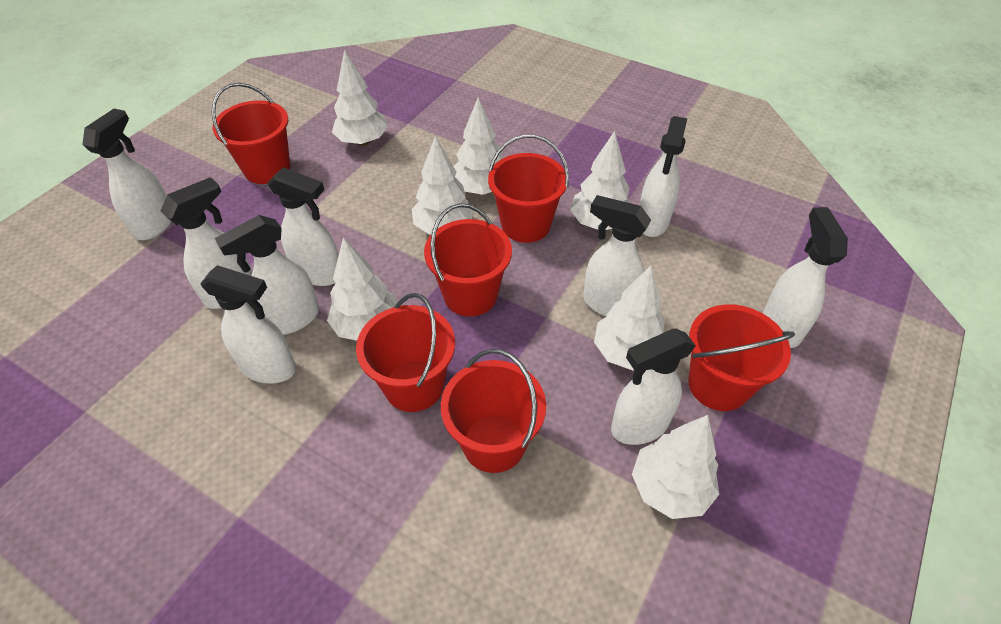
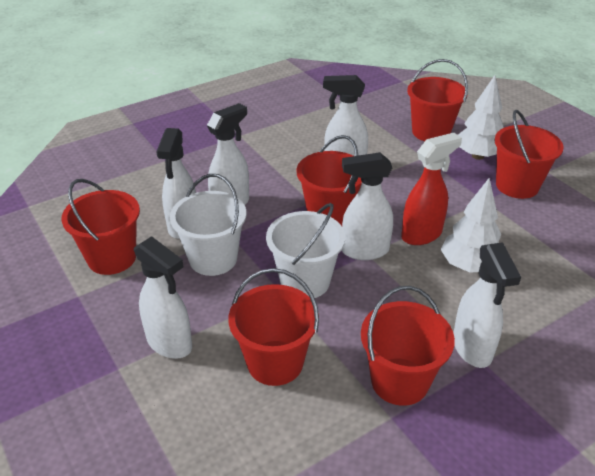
red spray bottle: 0 -> 1
white bucket: 0 -> 2
white spray bottle: 9 -> 6
white tree: 7 -> 2

